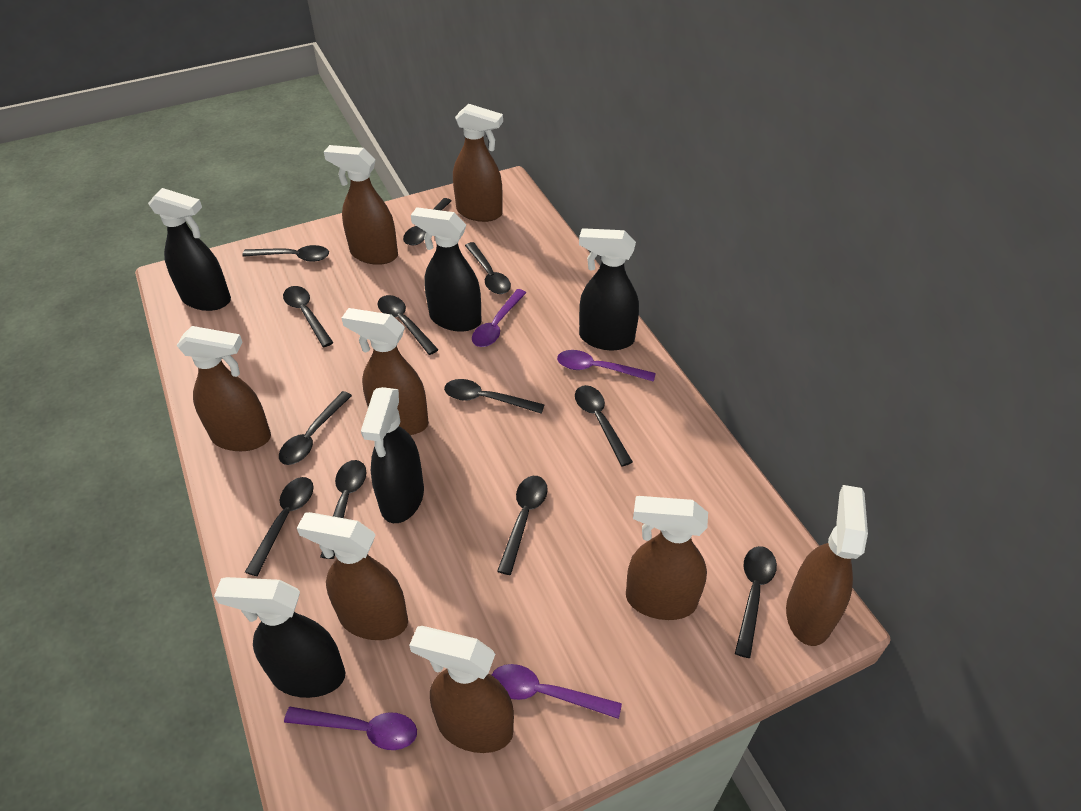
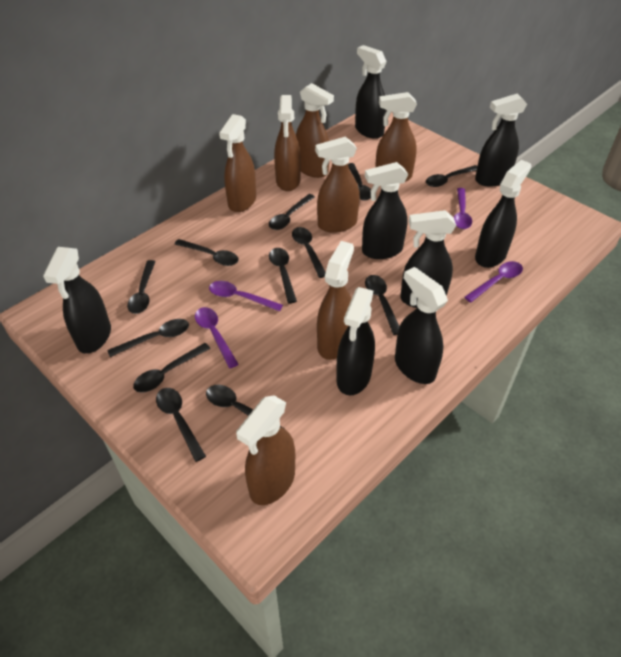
black spray bottle: 5 -> 8
brown spray bottle: 8 -> 7

